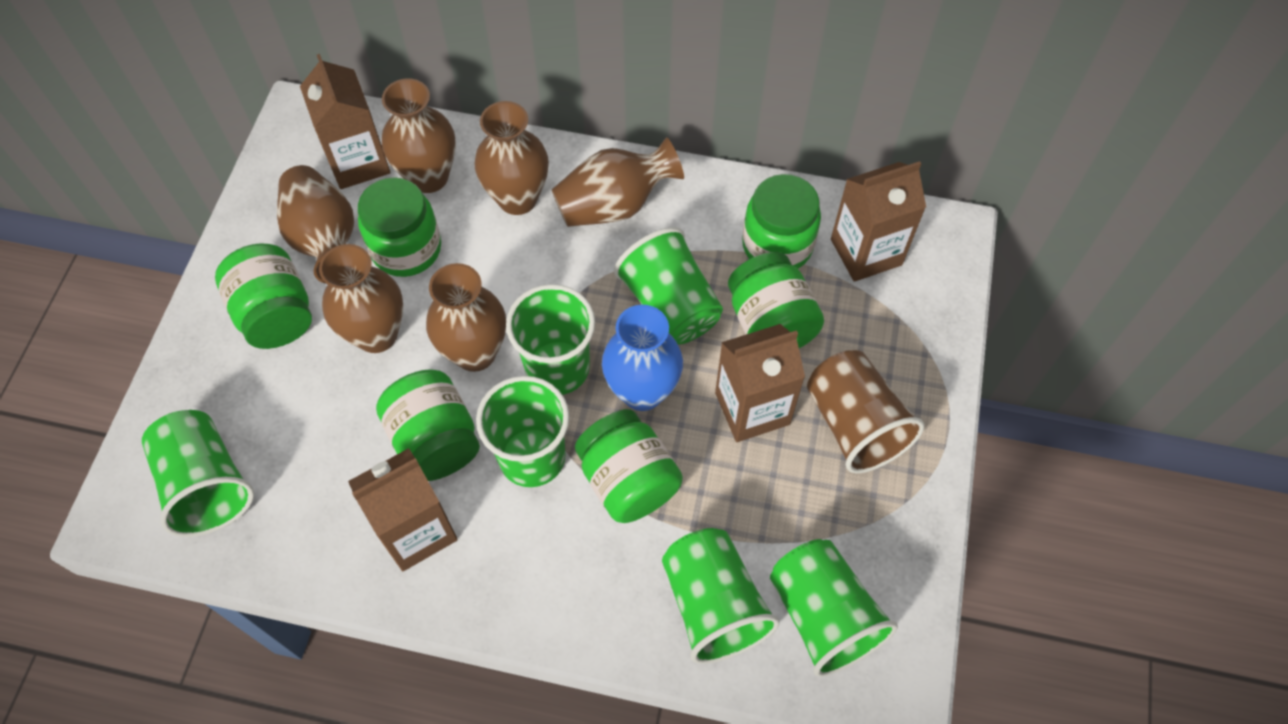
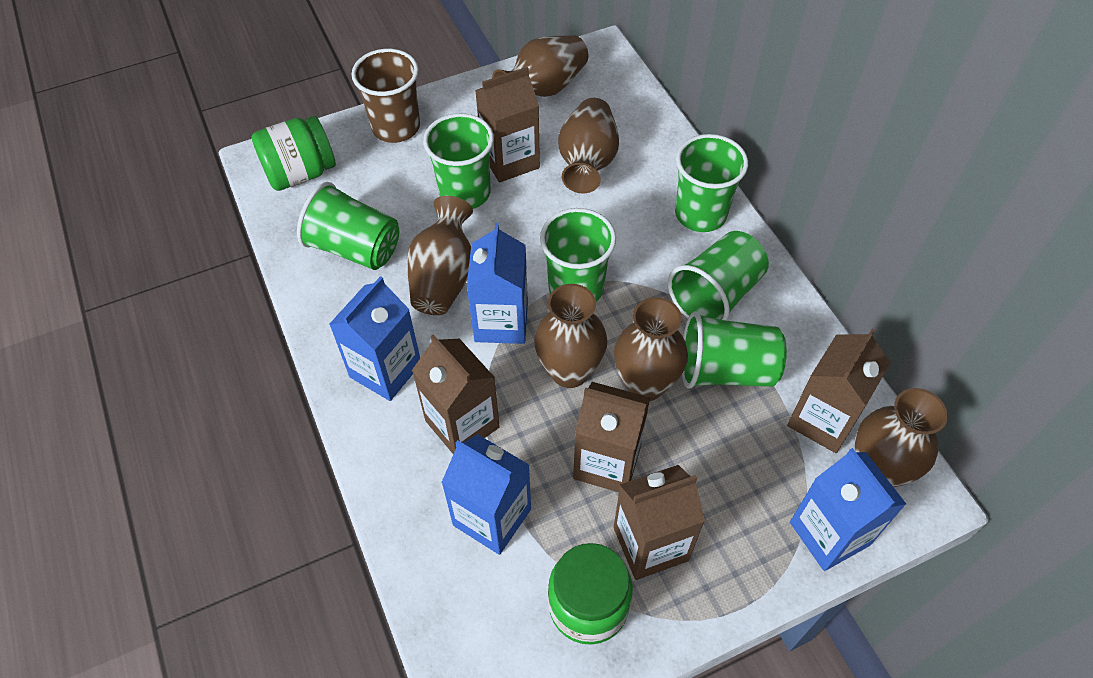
blue carton: 0 -> 4
blue vase: 1 -> 0
brown carton: 4 -> 5
green jar: 6 -> 2

